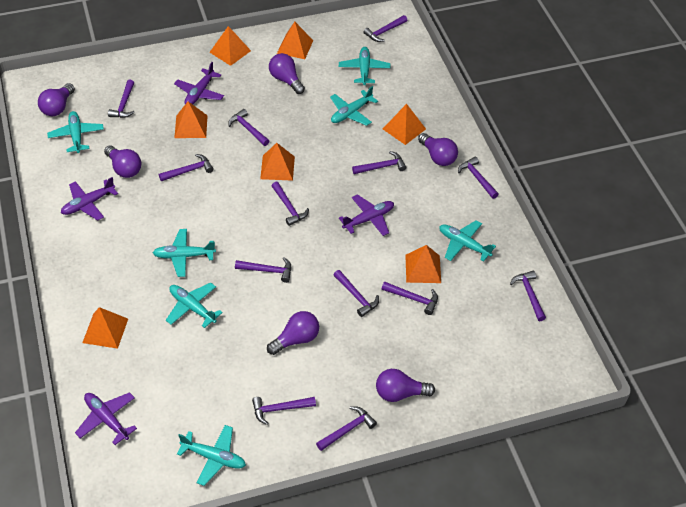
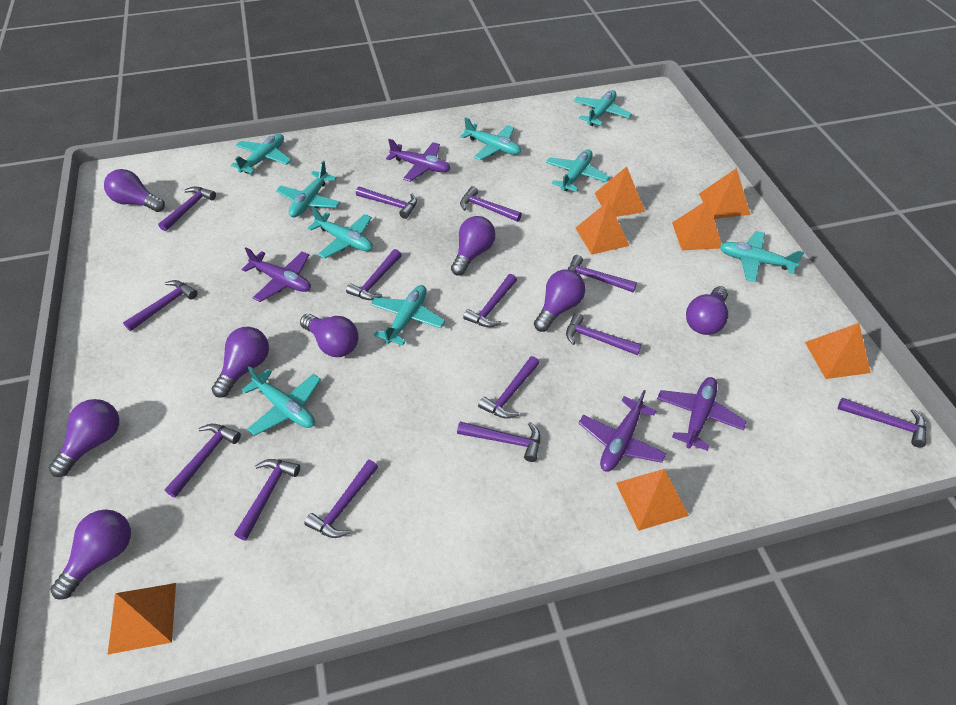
purple hammer: 13 -> 14
purple light bulb: 6 -> 8
turquoise plane: 7 -> 9

